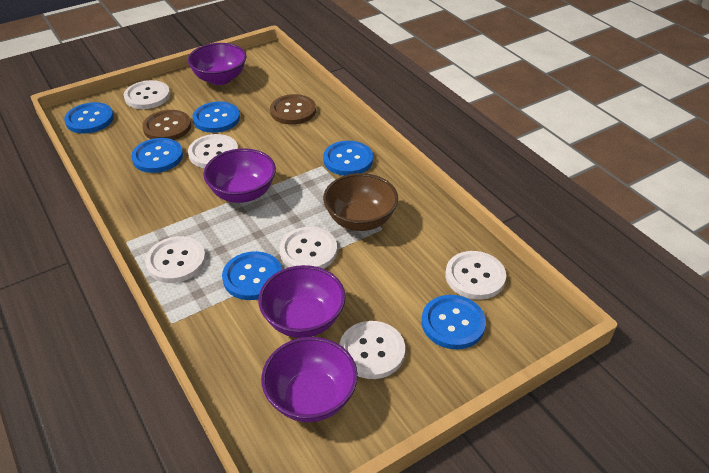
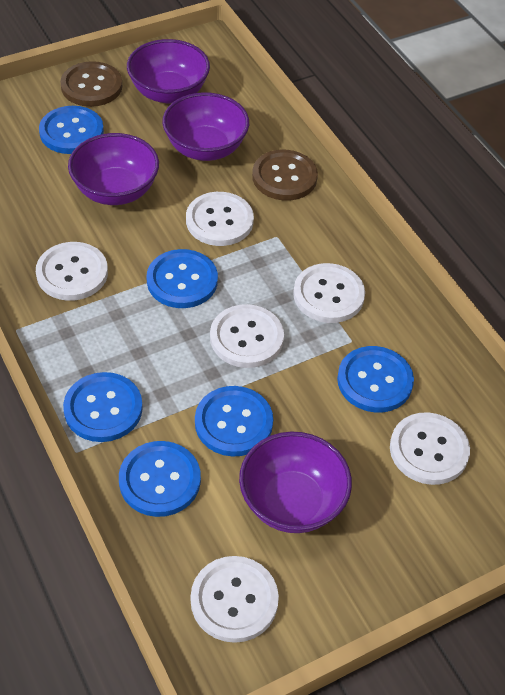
brown bowl: 1 -> 0

